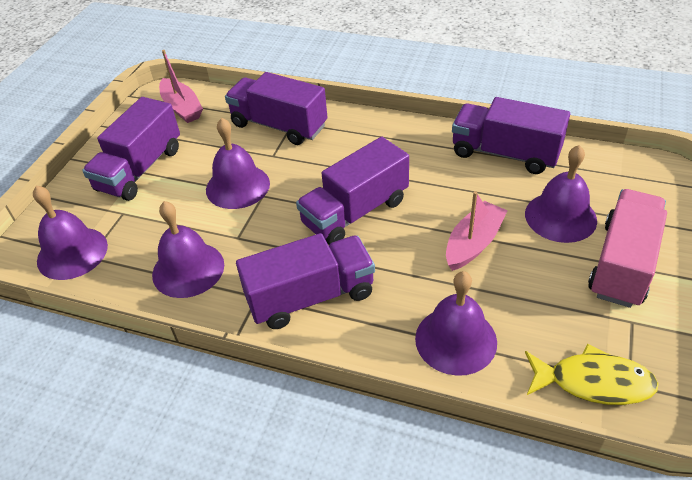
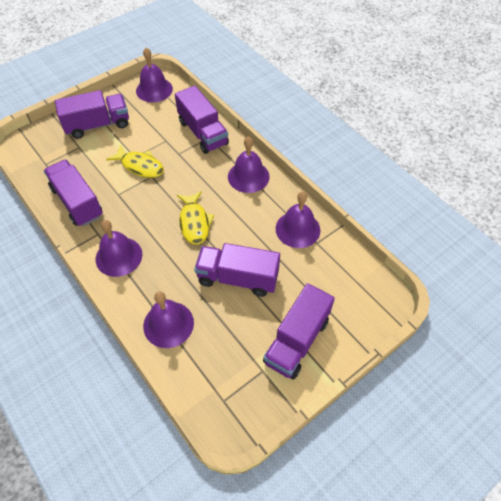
pink boat: 2 -> 0
pink truck: 1 -> 0
yellow fish: 1 -> 2

